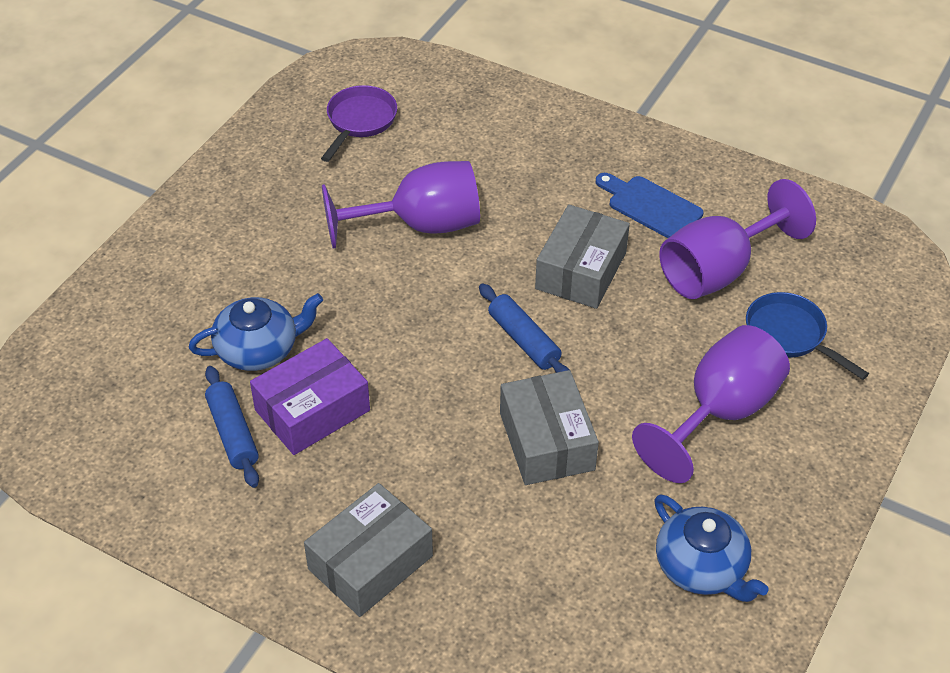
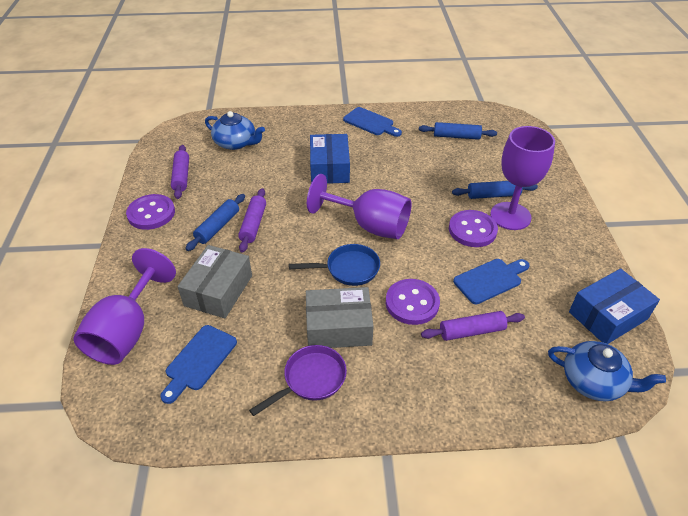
blue box: 0 -> 2
blue cutting board: 1 -> 3
blue rolling pin: 2 -> 3
grey box: 3 -> 2
purple box: 1 -> 0
purple button: 0 -> 3
purple rolling pin: 0 -> 3

